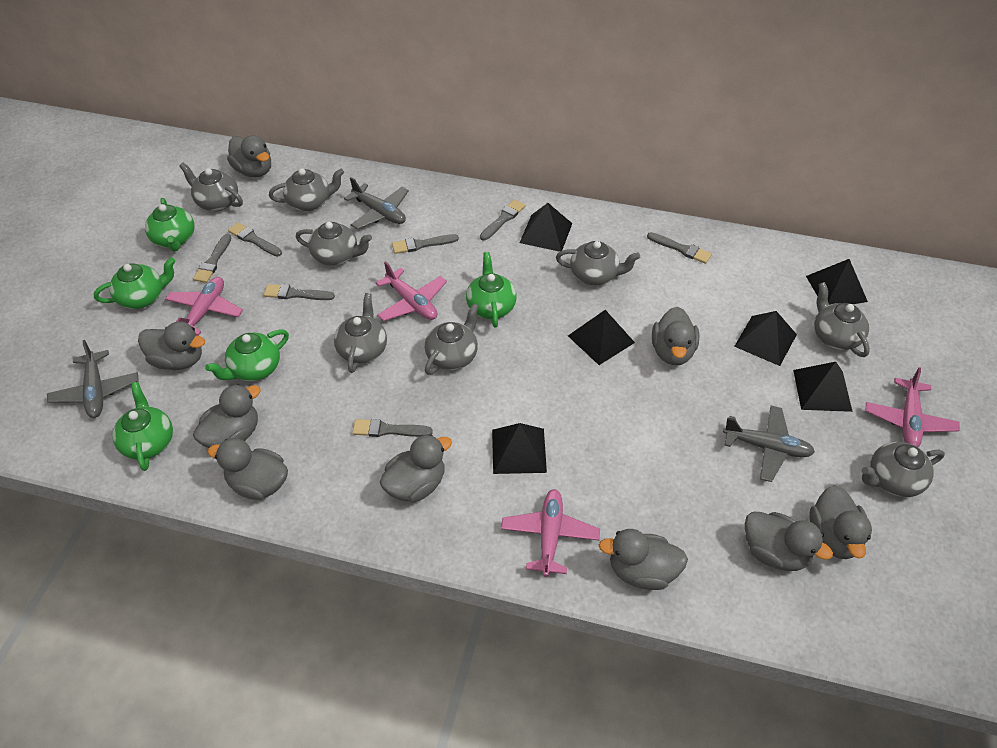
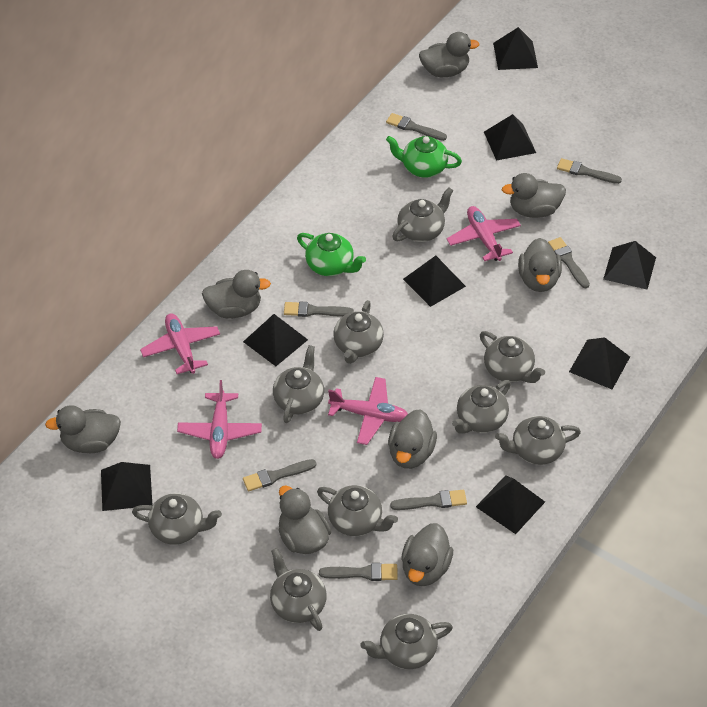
black pyramid: 6 -> 8
green teapot: 5 -> 2
grey duck: 9 -> 8
grey plane: 3 -> 0
grey teapot: 8 -> 10

